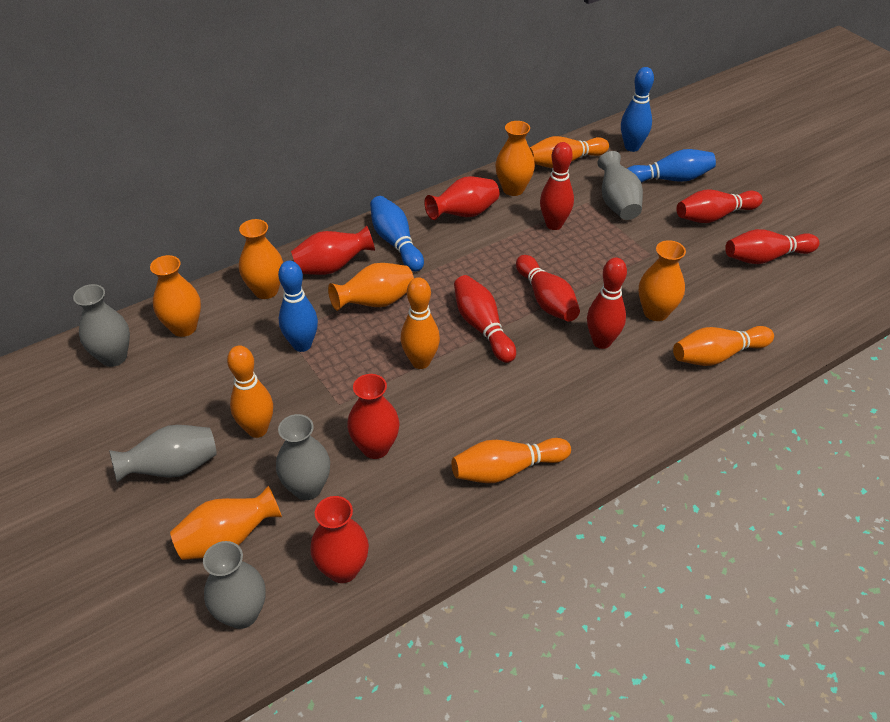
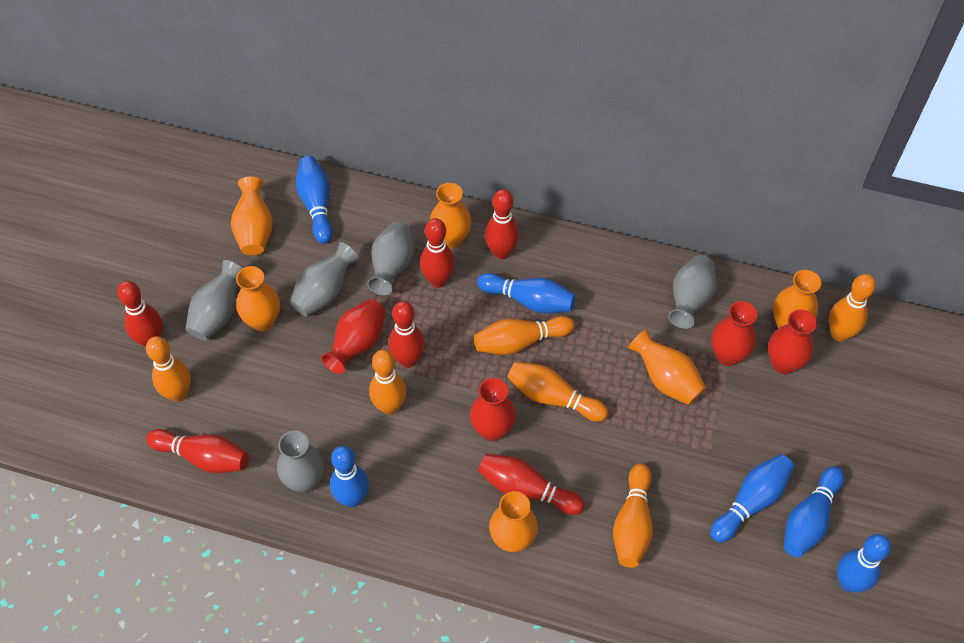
blue bowling pin: 4 -> 6
orange bowling pin: 5 -> 6

